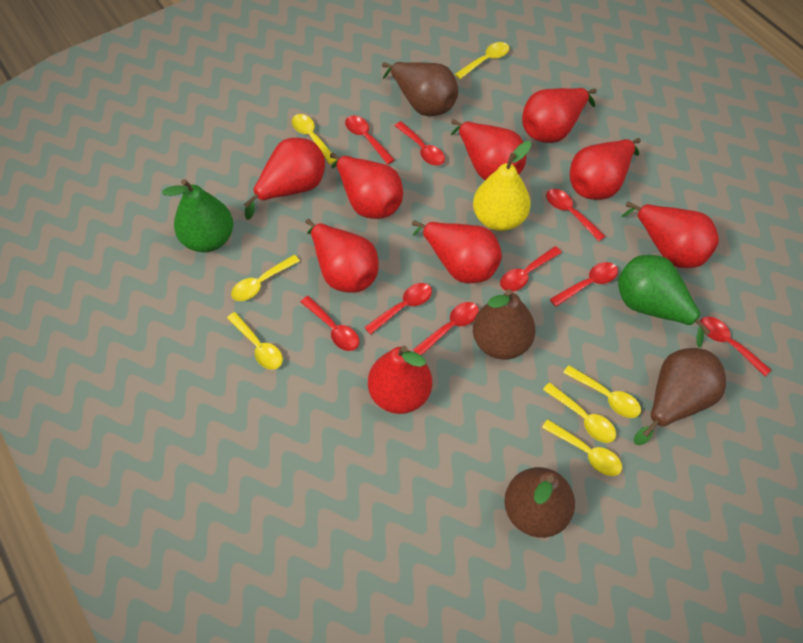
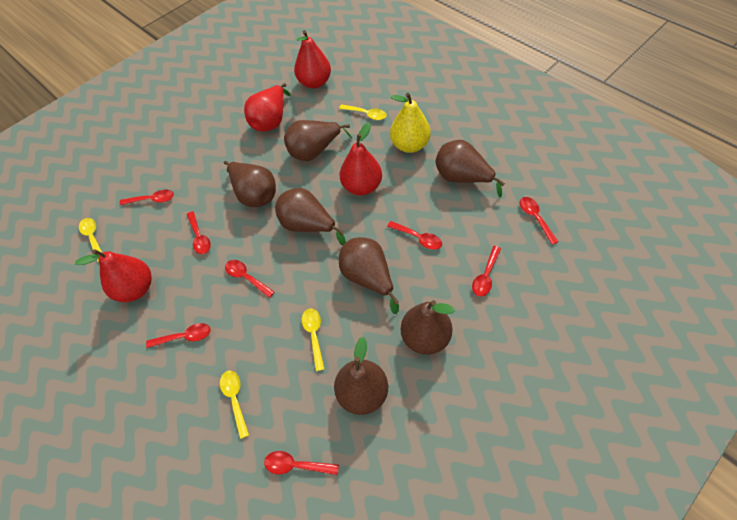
brown pear: 4 -> 7
green pear: 2 -> 0
red pear: 9 -> 4
red spoon: 9 -> 8
yellow spoon: 7 -> 4

